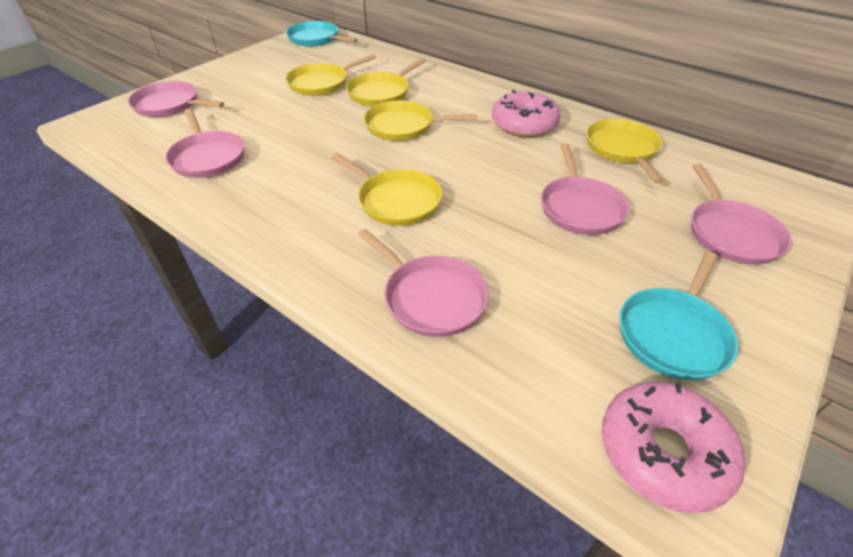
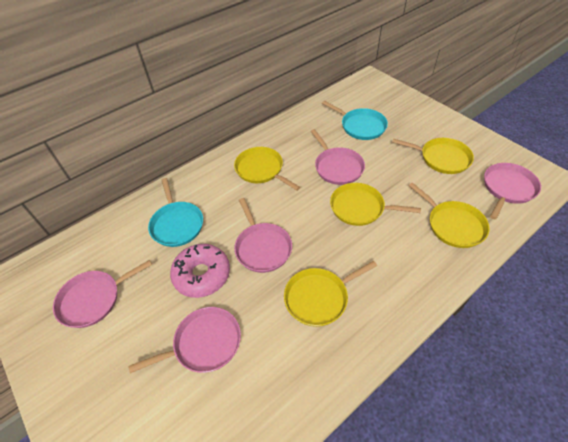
pink donut: 2 -> 1

